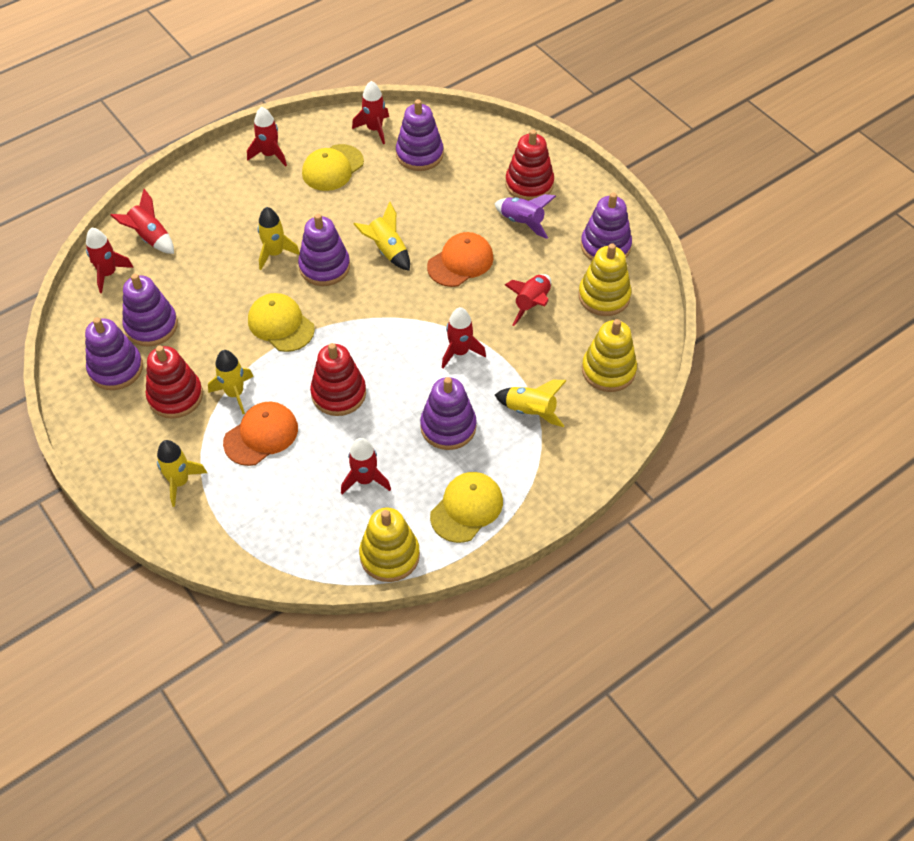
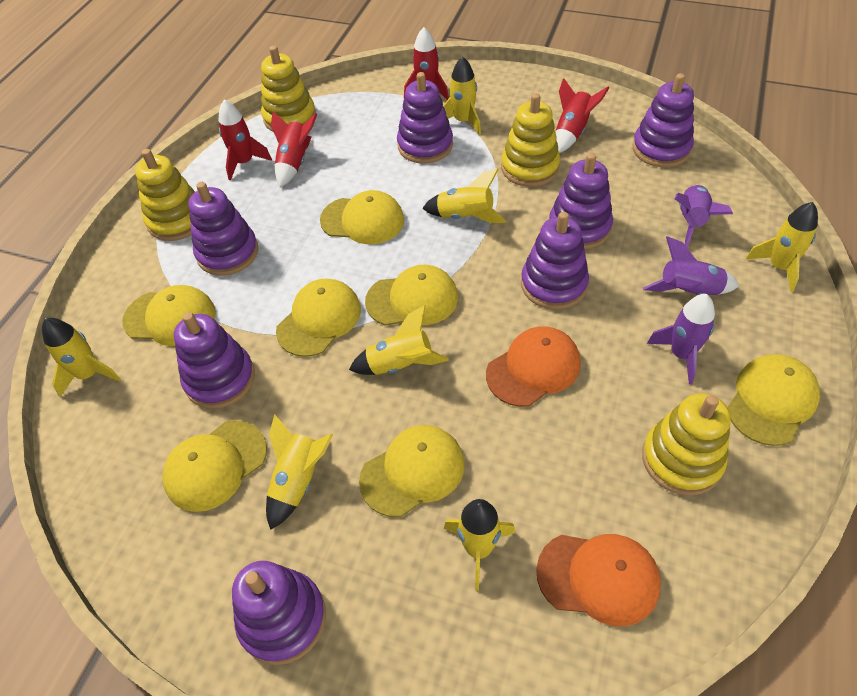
purple rocket: 1 -> 3
purple stacking toy: 6 -> 7
red rocket: 7 -> 4
red stacking toy: 3 -> 0
yellow cap: 3 -> 7
yellow rocket: 5 -> 7
yellow stacking toy: 3 -> 4

